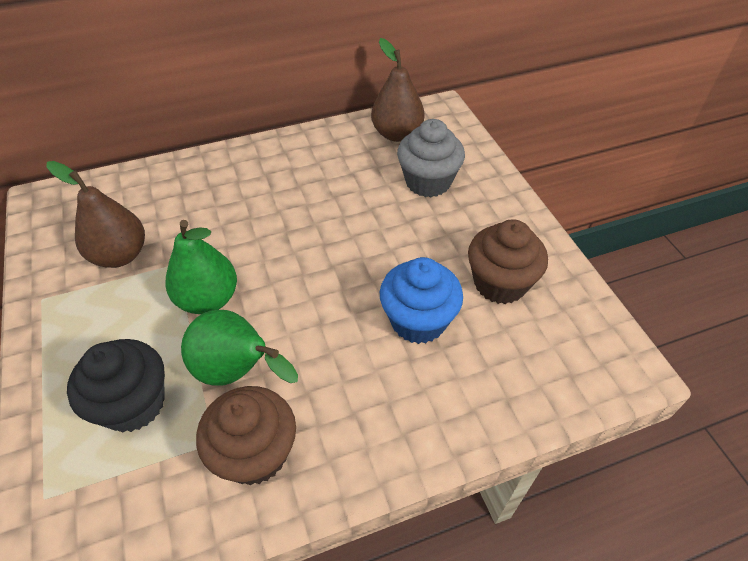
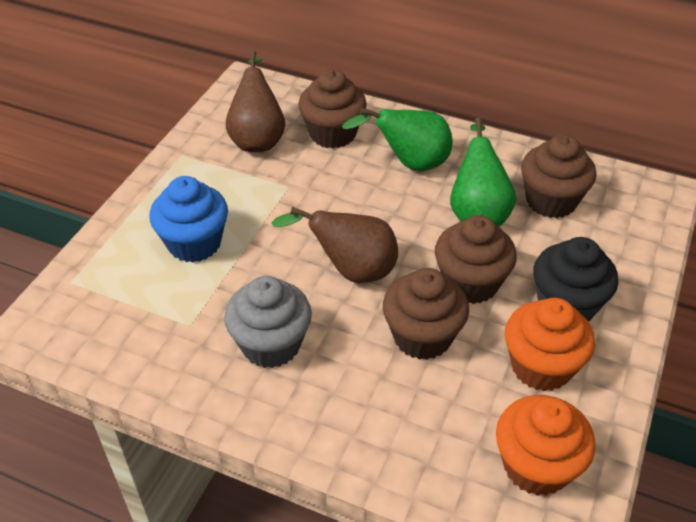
brown cupcake: 2 -> 4
orange cupcake: 0 -> 2

